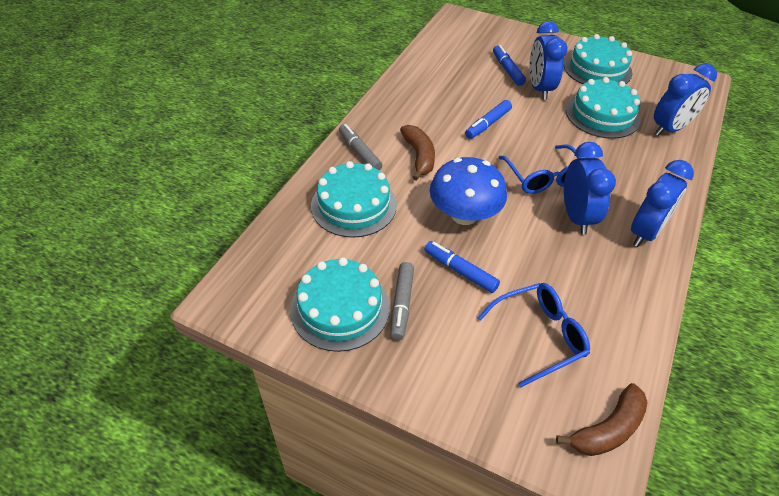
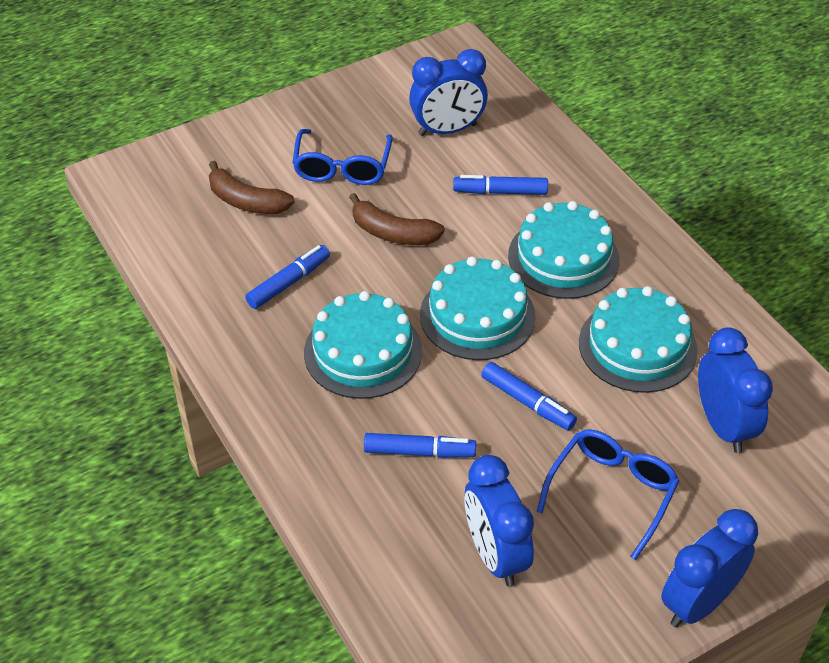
blue marker: 3 -> 4
blue mushroom: 1 -> 0
grey marker: 2 -> 0

